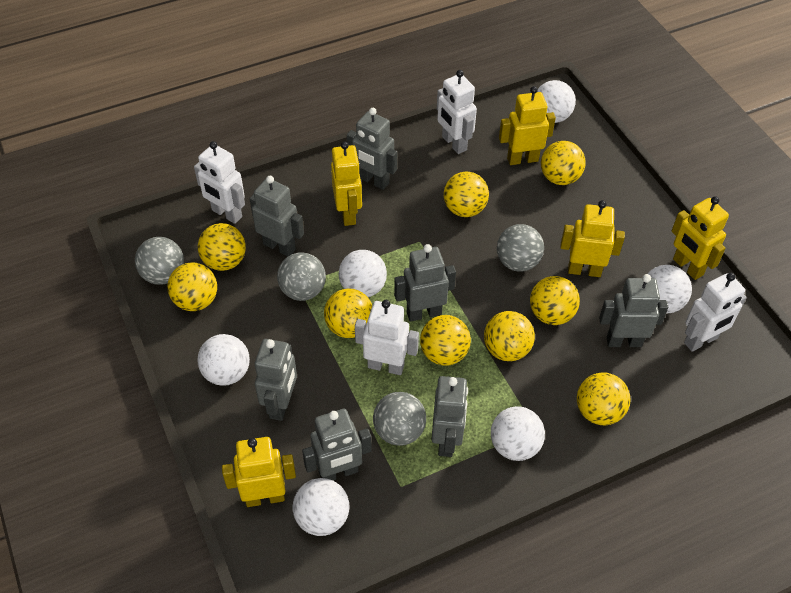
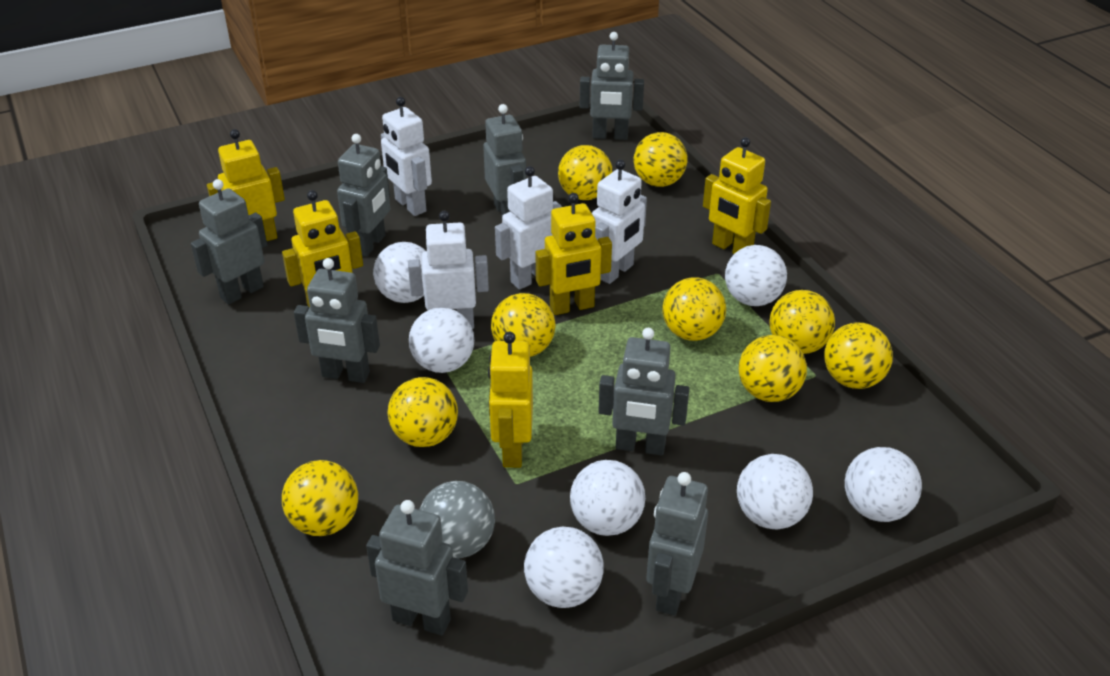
grey ball: 4 -> 1
grey robot: 7 -> 8
white ball: 6 -> 7

